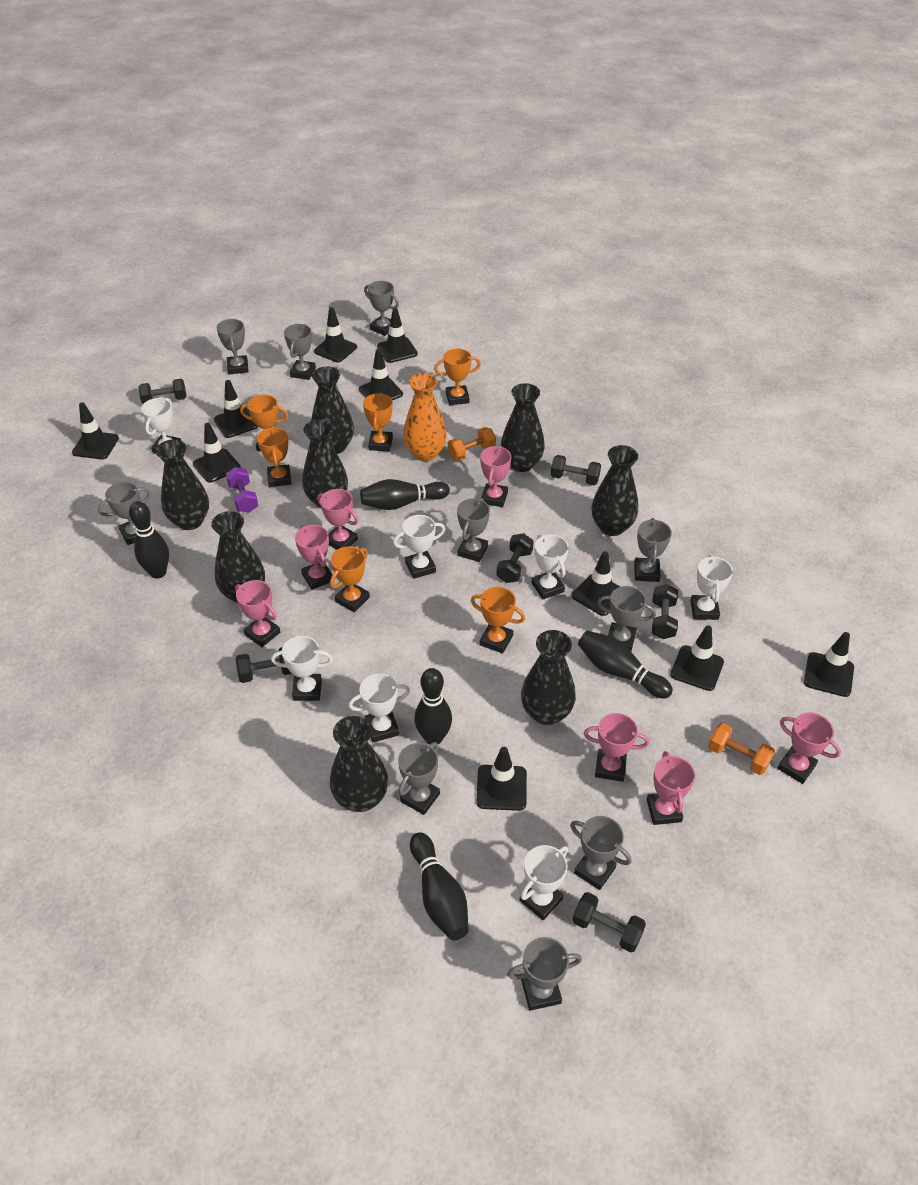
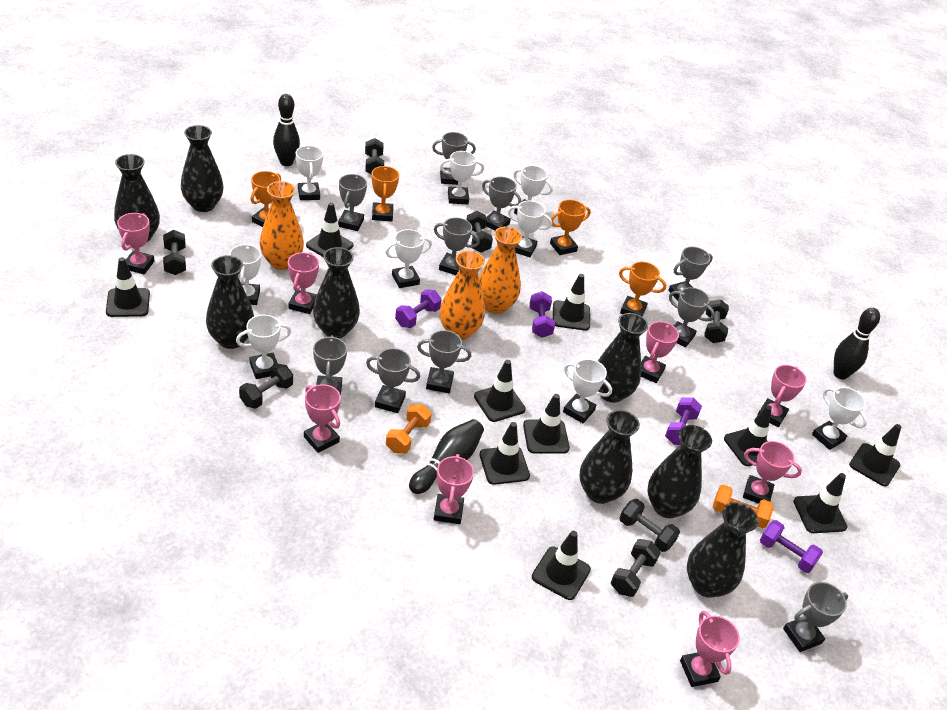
black bowling pin: 5 -> 3
black dumbbell: 6 -> 7
orange trophy: 6 -> 4
orange vase: 1 -> 3
pink trophy: 7 -> 8
purple dumbbell: 1 -> 4
white trophy: 7 -> 9

